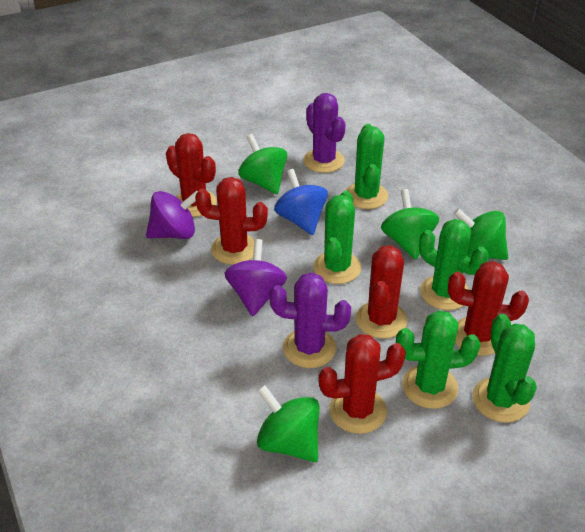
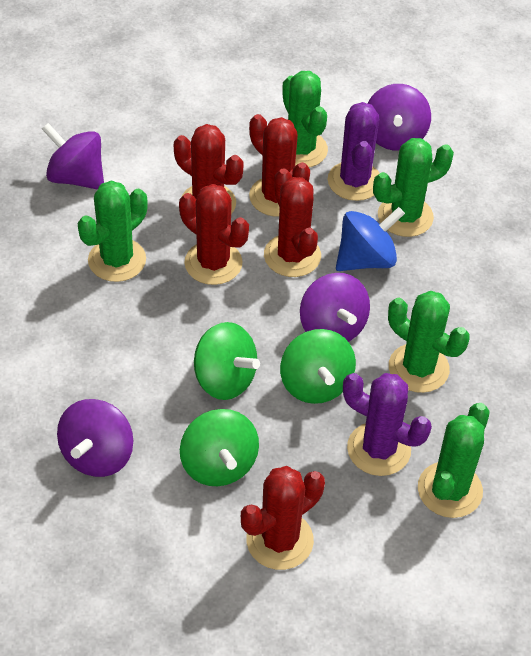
green spinning top: 4 -> 3
purple spinning top: 2 -> 4

